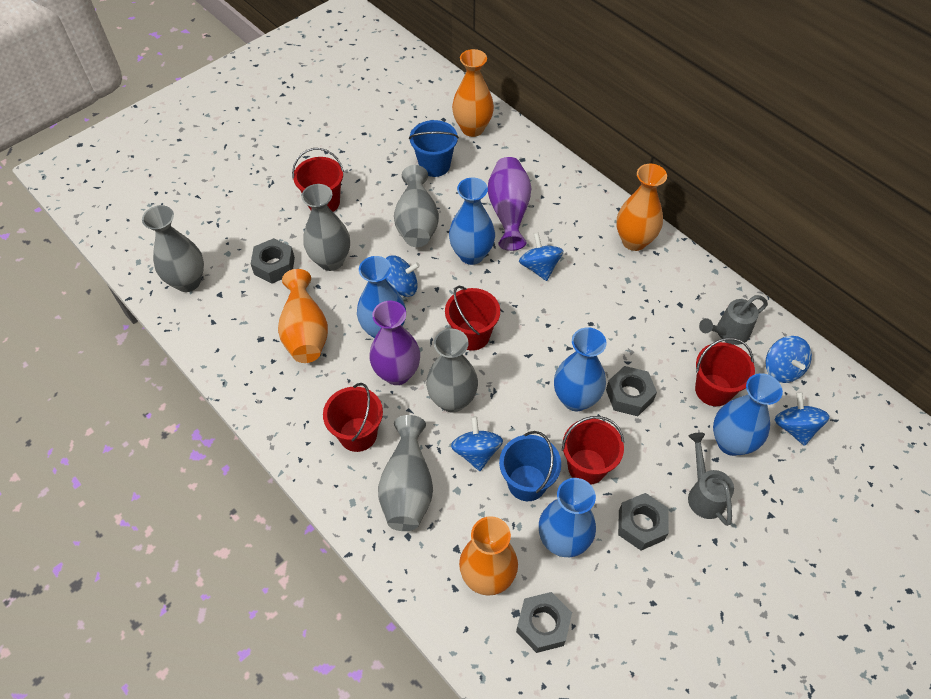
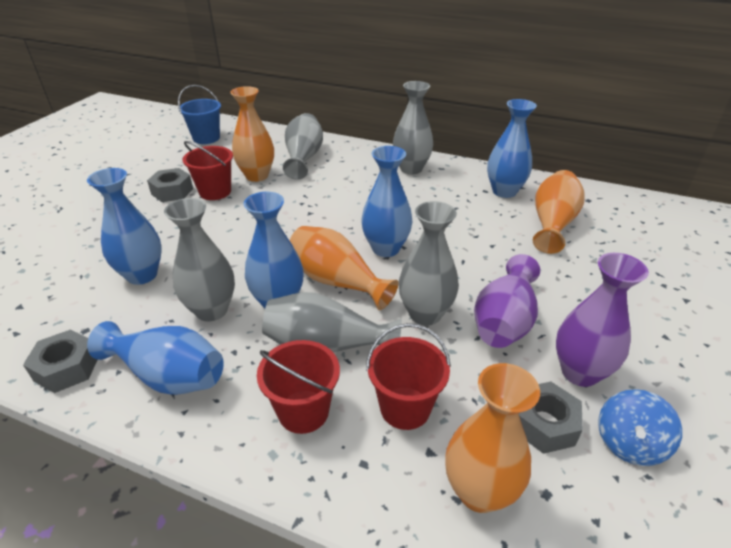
blue bucket: 2 -> 1
blue spinning top: 5 -> 1
grey nut: 4 -> 3
grey watering can: 2 -> 0
red bucket: 5 -> 3

